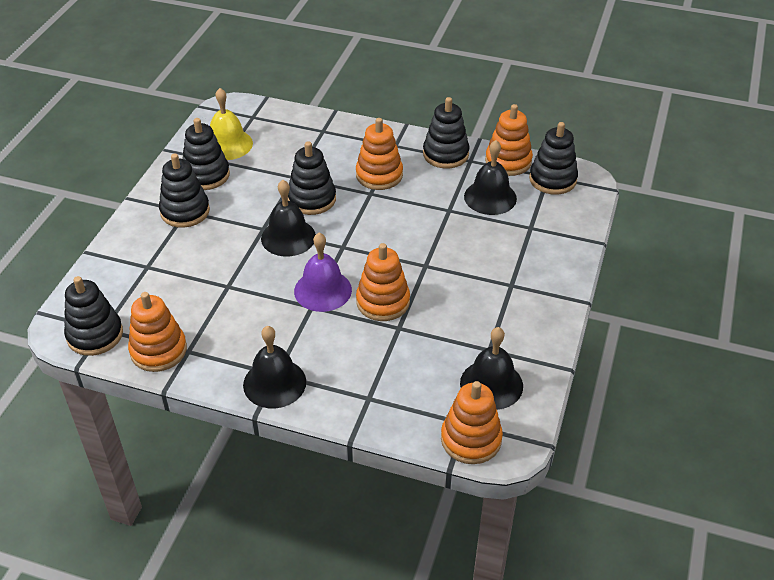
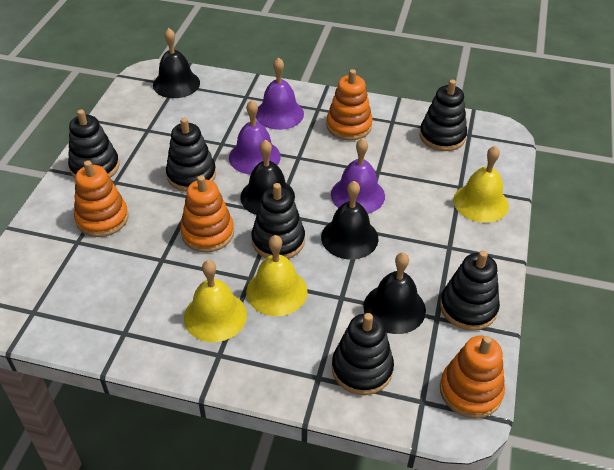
orange stacking toy: 5 -> 4
purple bell: 1 -> 3
yellow bell: 1 -> 3

